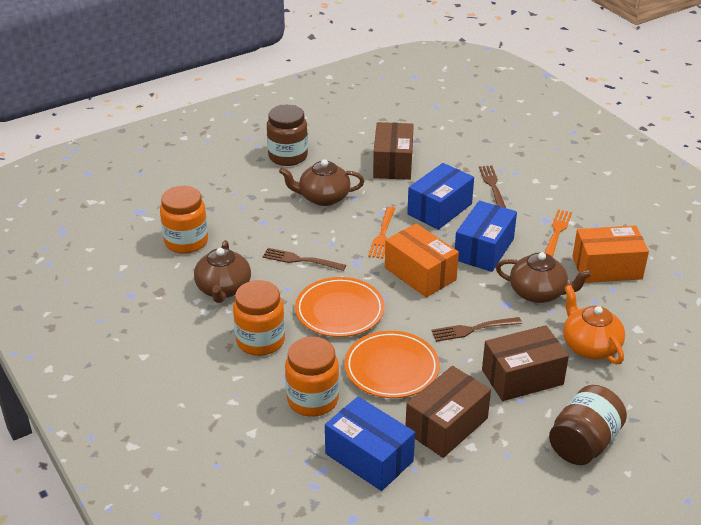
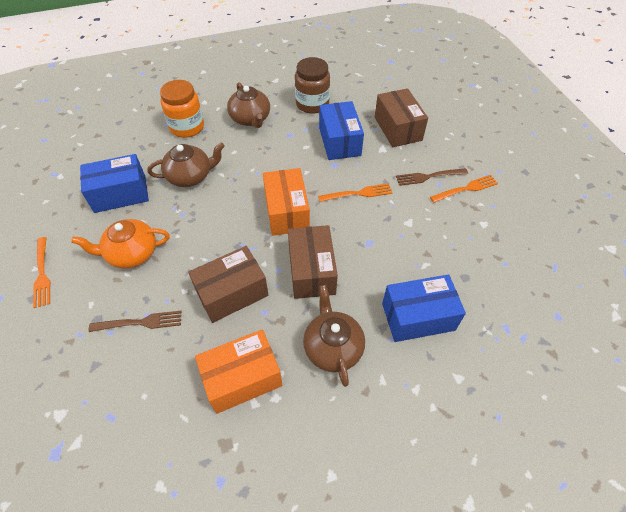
brown fork: 3 -> 2
brown jar: 2 -> 1
orange fork: 2 -> 3
orange jar: 3 -> 1
orange plate: 2 -> 0

